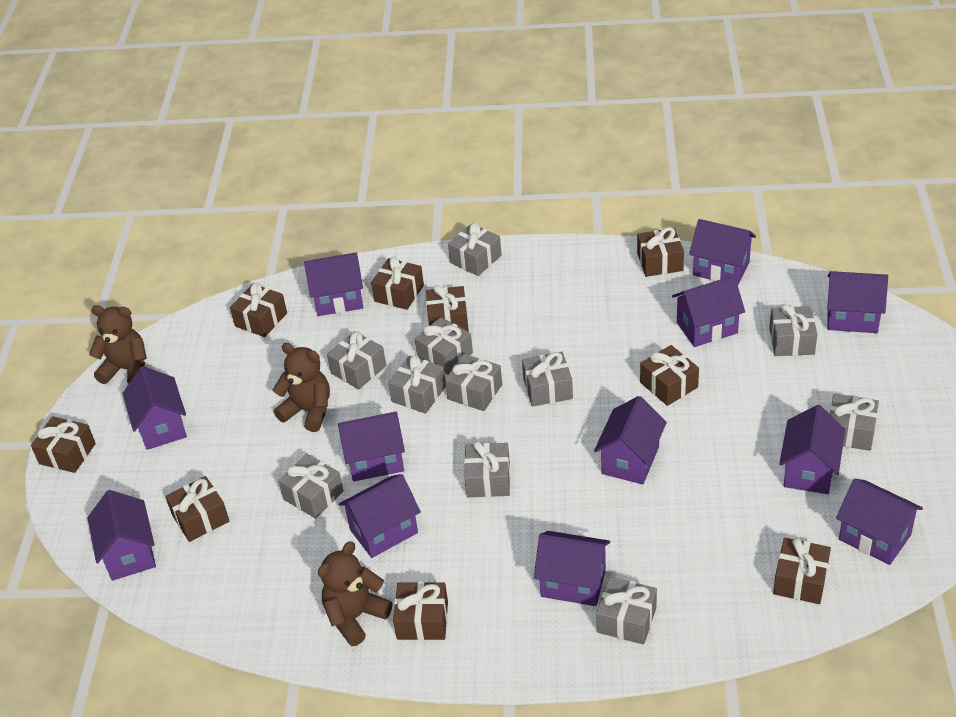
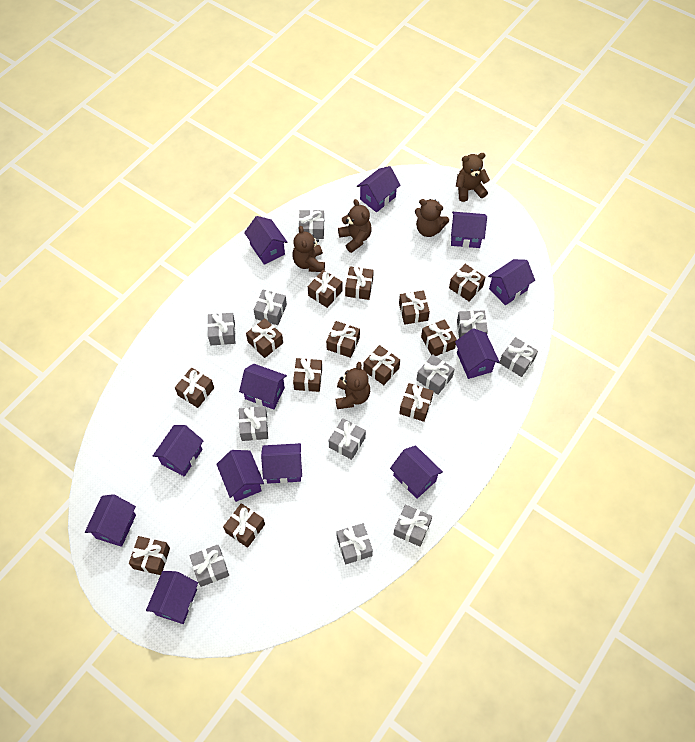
brown gift: 9 -> 13
brown teddy bear: 3 -> 5

